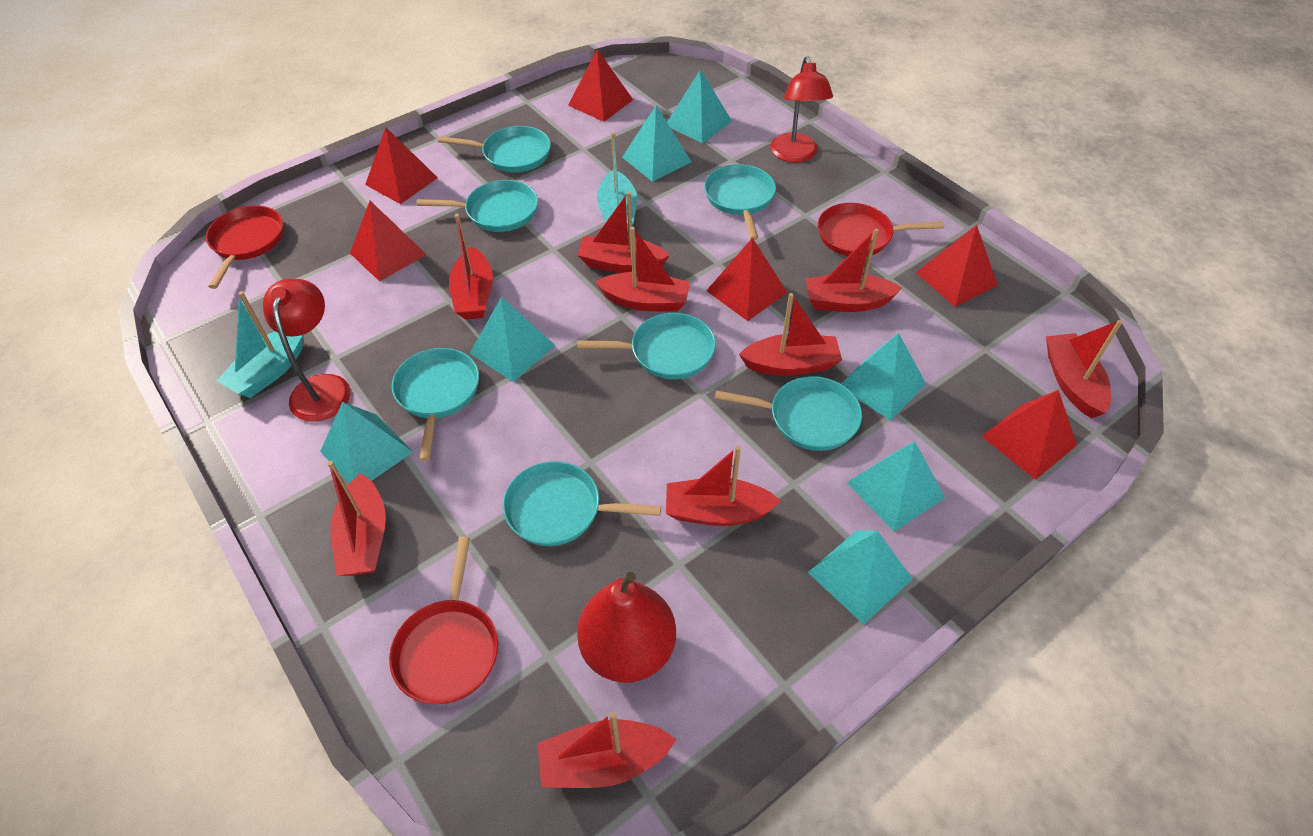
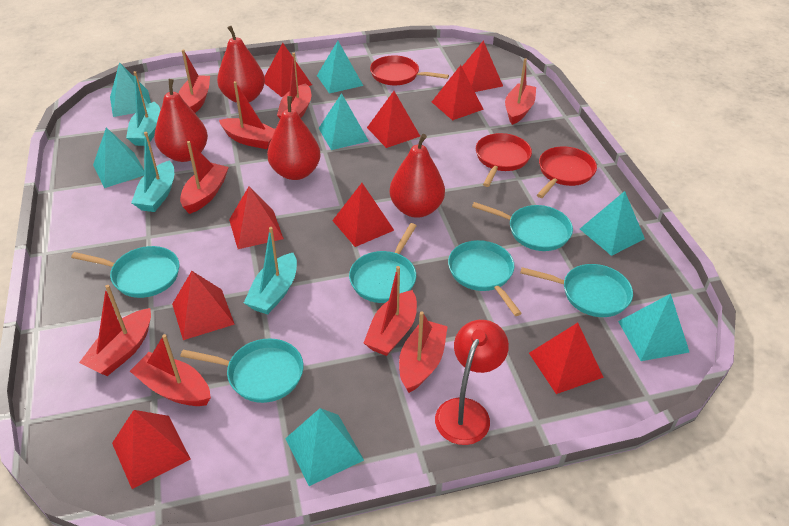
red lamp: 2 -> 1
red pear: 1 -> 4
red pyramid: 6 -> 9
turquoise boat: 2 -> 3
turquoise pan: 7 -> 6

